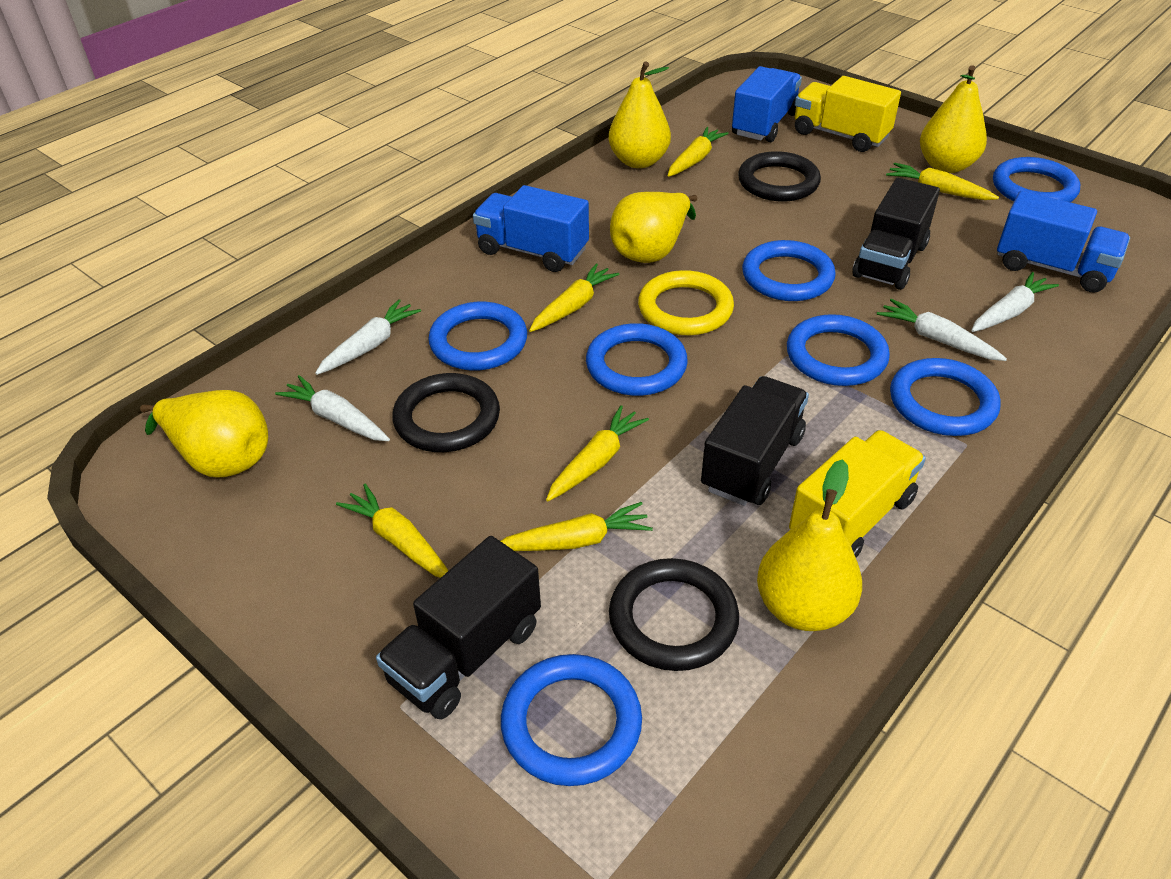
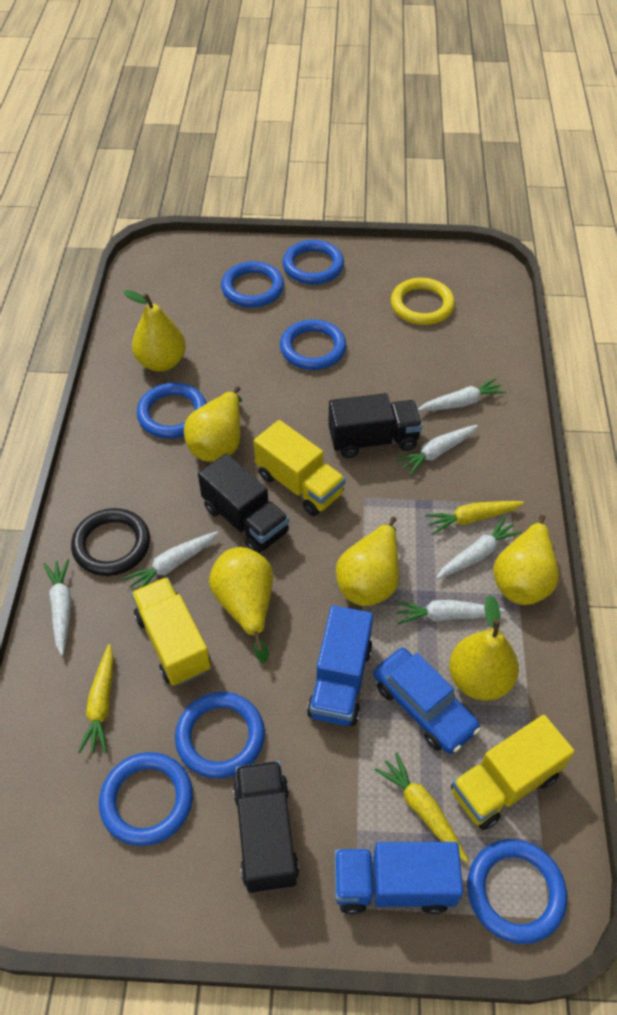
black ring: 3 -> 1
blue car: 0 -> 1
blue truck: 3 -> 2
white carrot: 4 -> 6
yellow carrot: 6 -> 3
yellow pear: 5 -> 6
yellow truck: 2 -> 3

